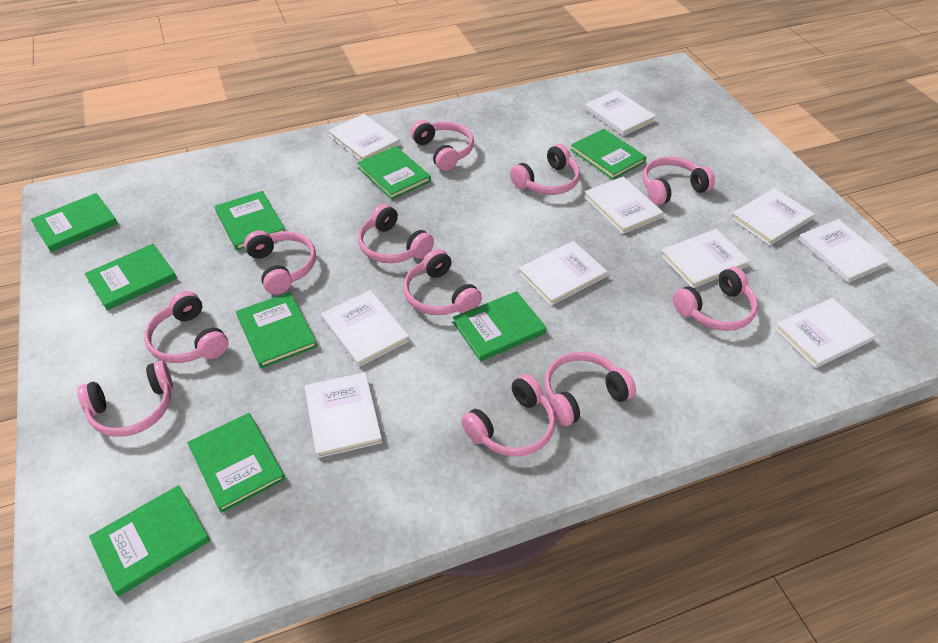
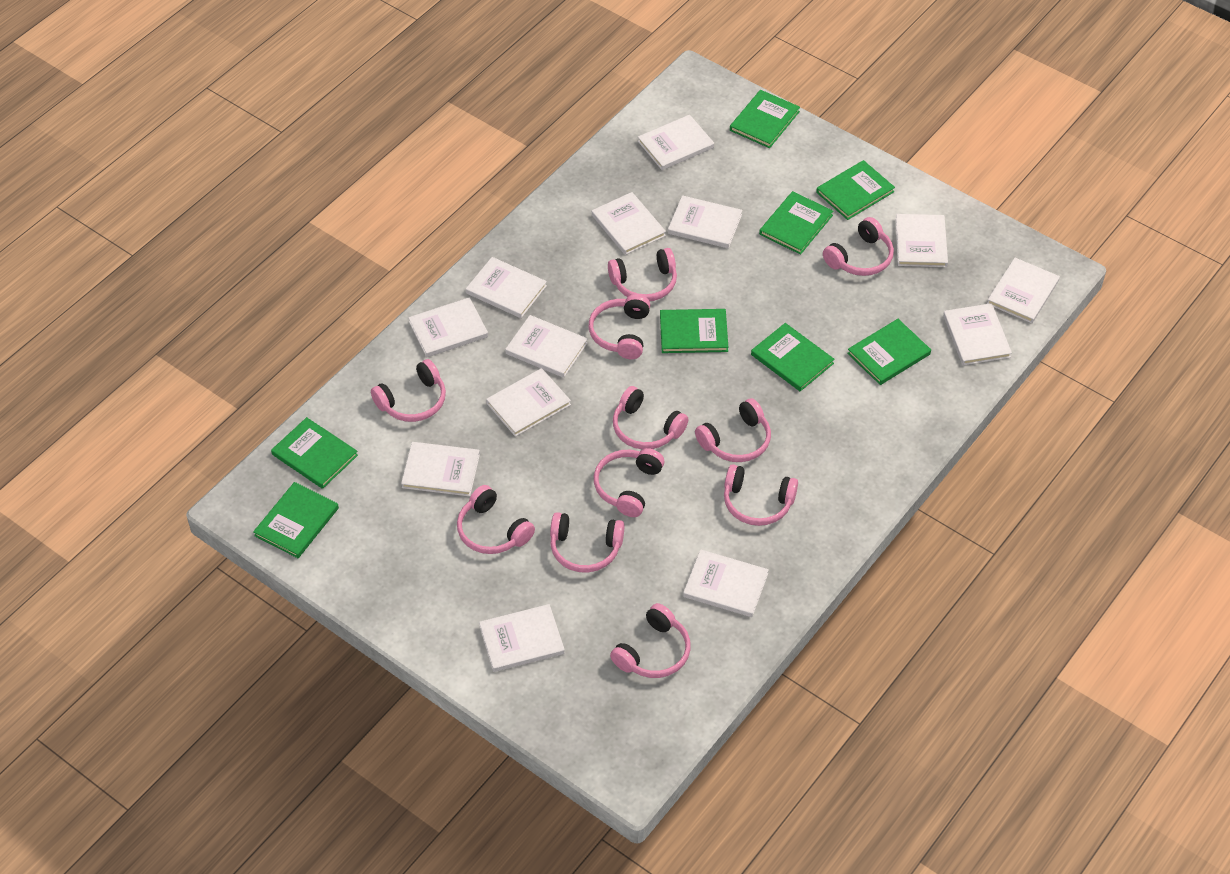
green book: 9 -> 8
white book: 10 -> 13

